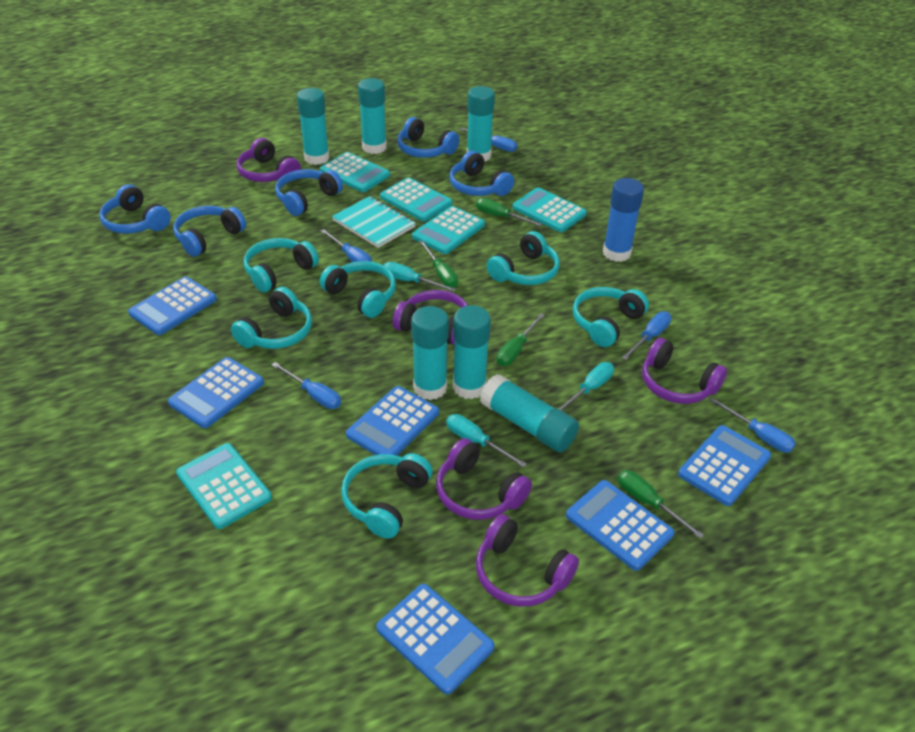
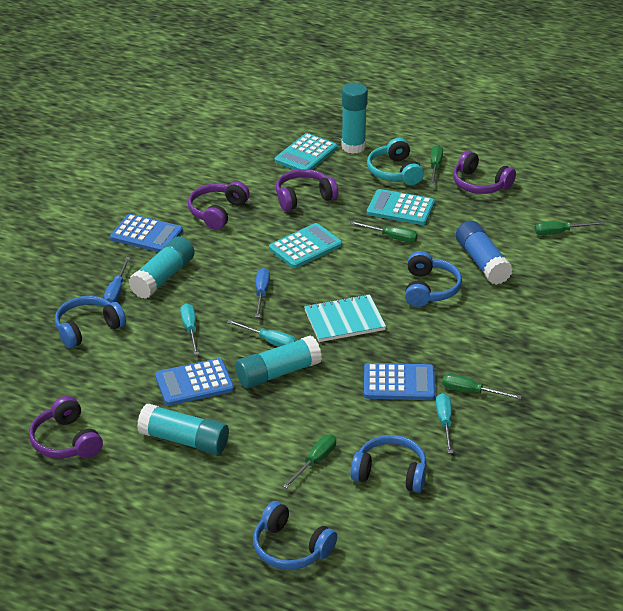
blue calculator: 6 -> 3
blue headphones: 5 -> 4
blue screwdriver: 5 -> 2
green screwdriver: 4 -> 5
purple headphones: 5 -> 4
turquoise calculator: 5 -> 3
turquoise glue stick: 6 -> 4
turquoise headphones: 6 -> 1

